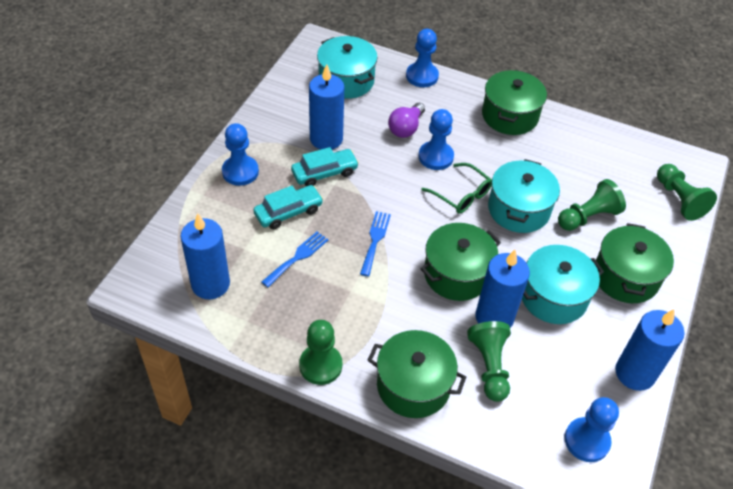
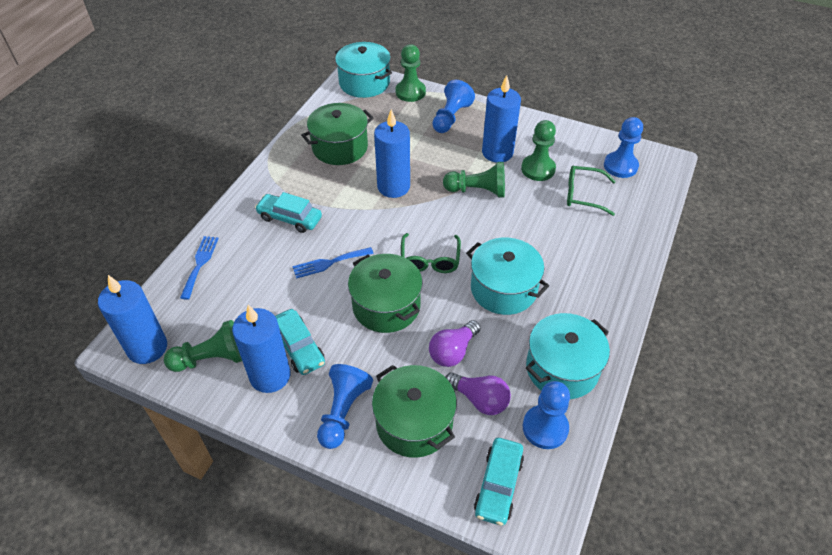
green glasses: 1 -> 2
green pot: 4 -> 3
purple light bulb: 1 -> 2
turquoise car: 2 -> 3

